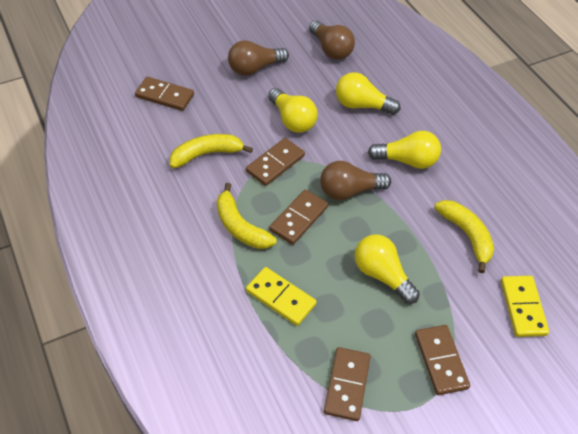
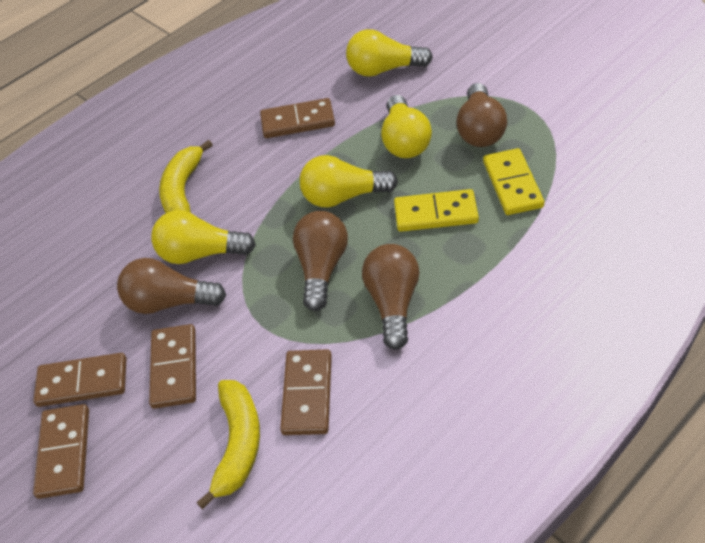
brown light bulb: 3 -> 4
yellow banana: 3 -> 2

